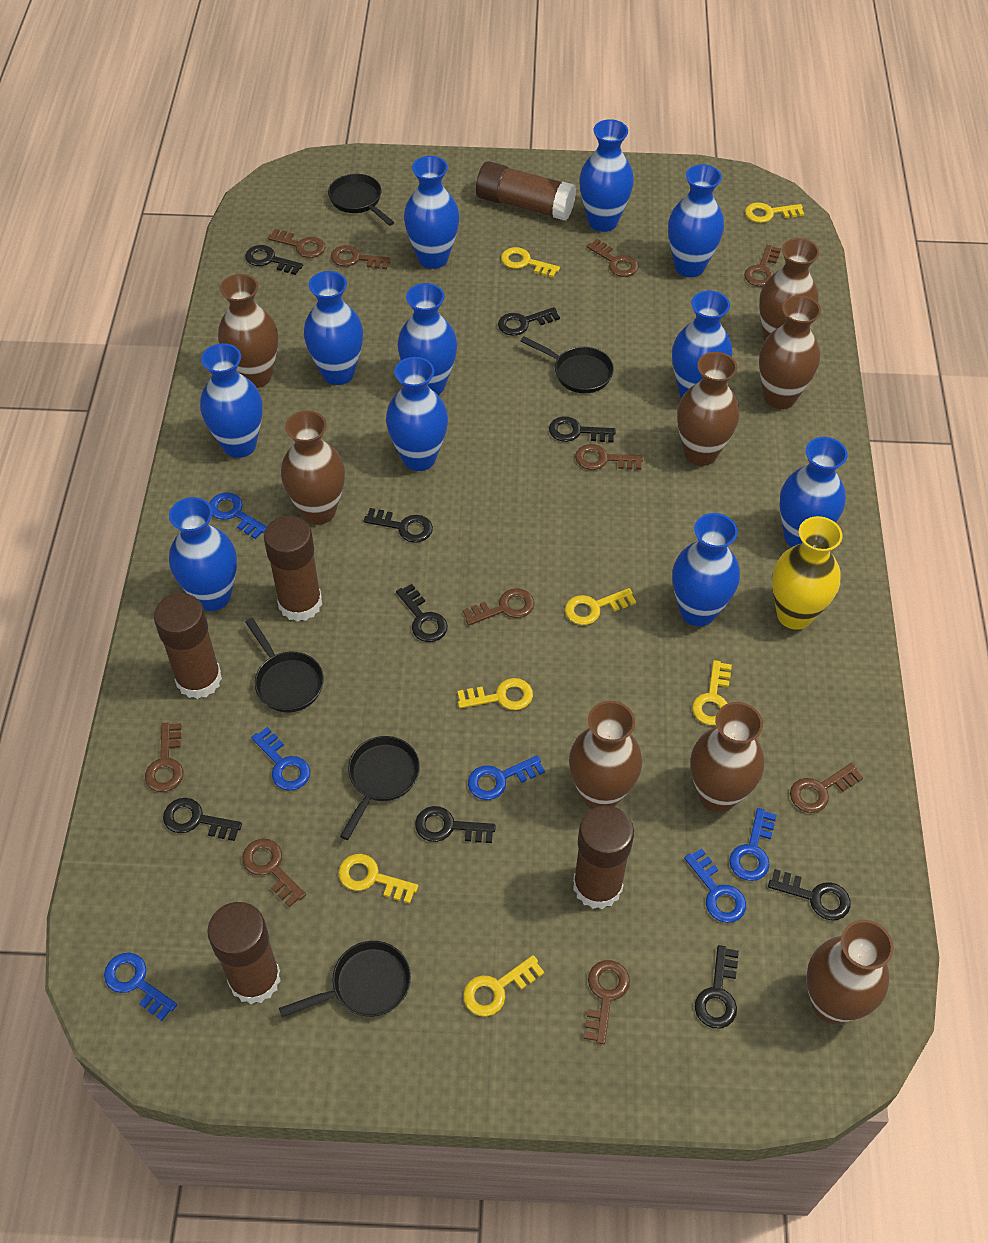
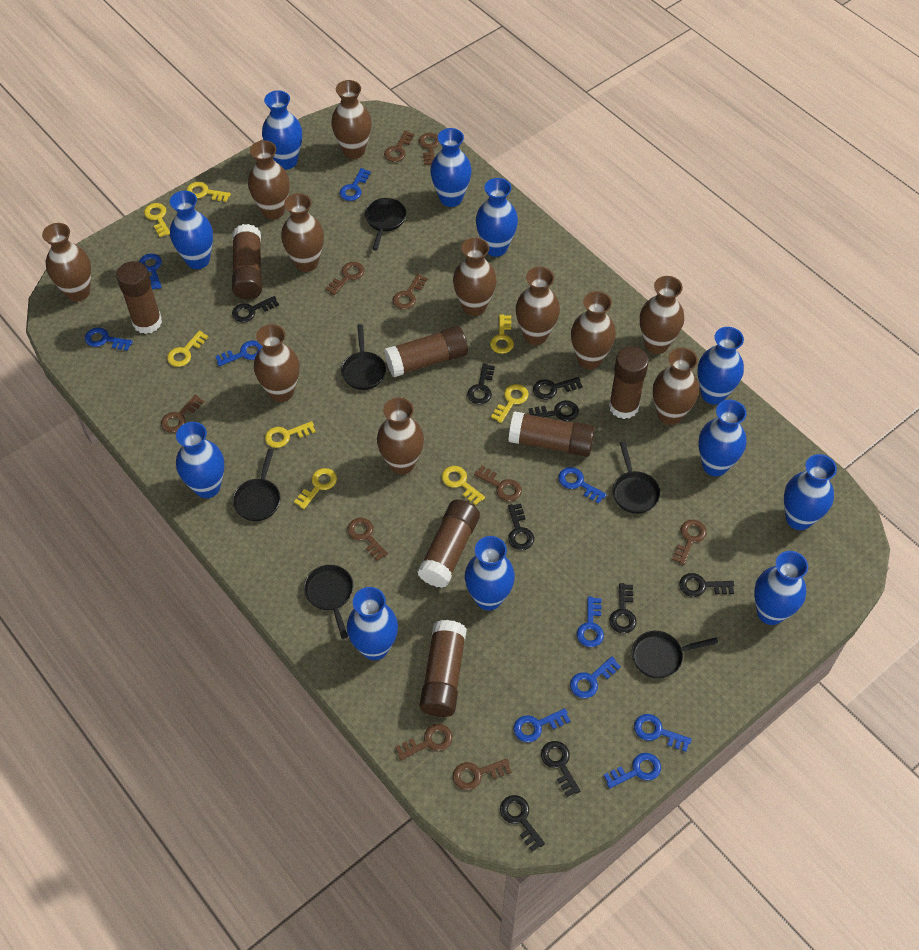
black pan: 5 -> 6
blue key: 6 -> 10
brown glue stick: 5 -> 7
brown vase: 8 -> 11
yellow key: 7 -> 8
yellow vase: 1 -> 0

